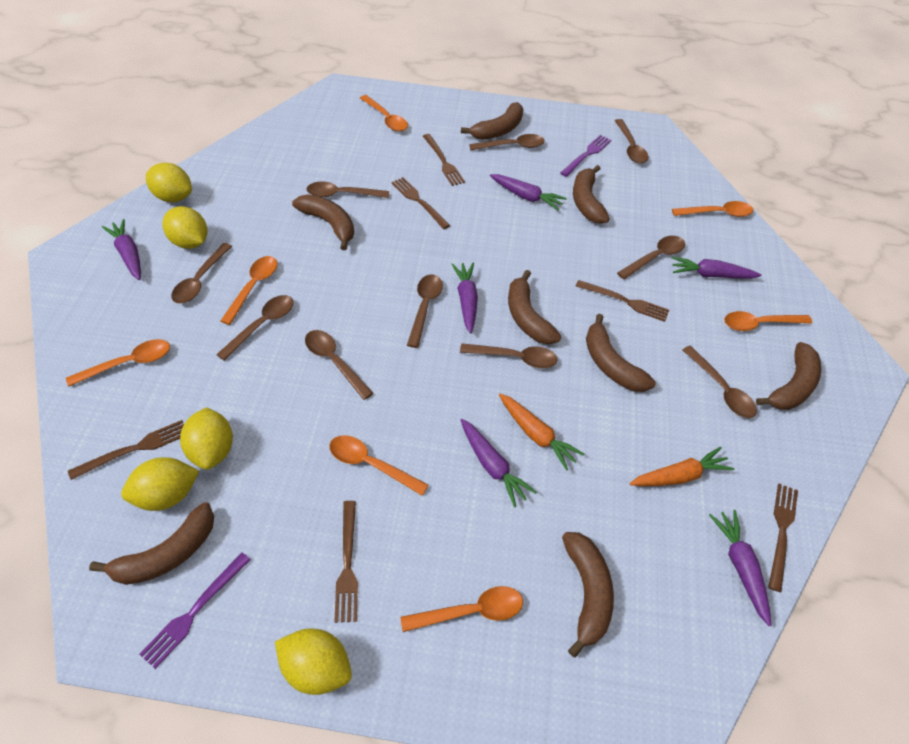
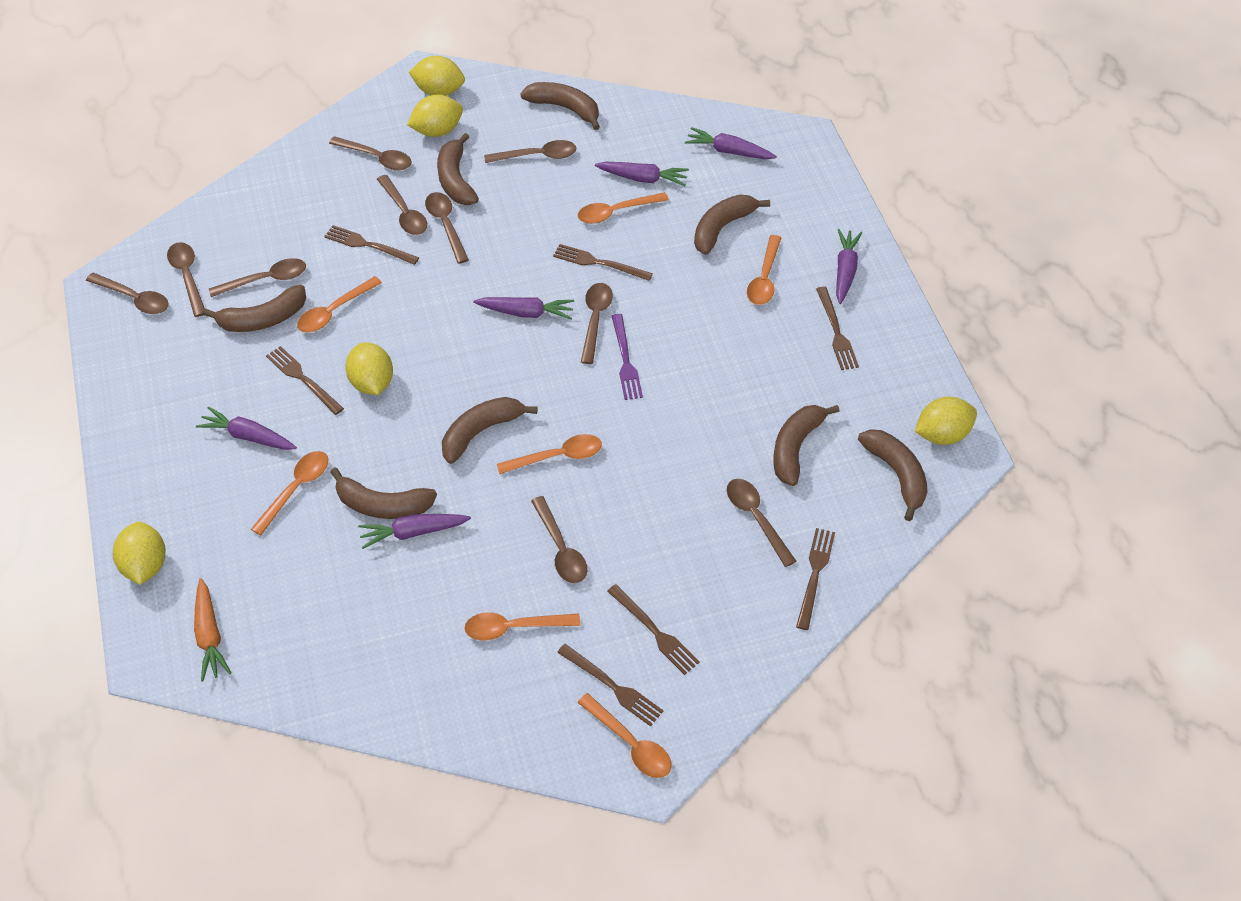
brown fork: 6 -> 7
orange carrot: 2 -> 1
purple fork: 2 -> 1

